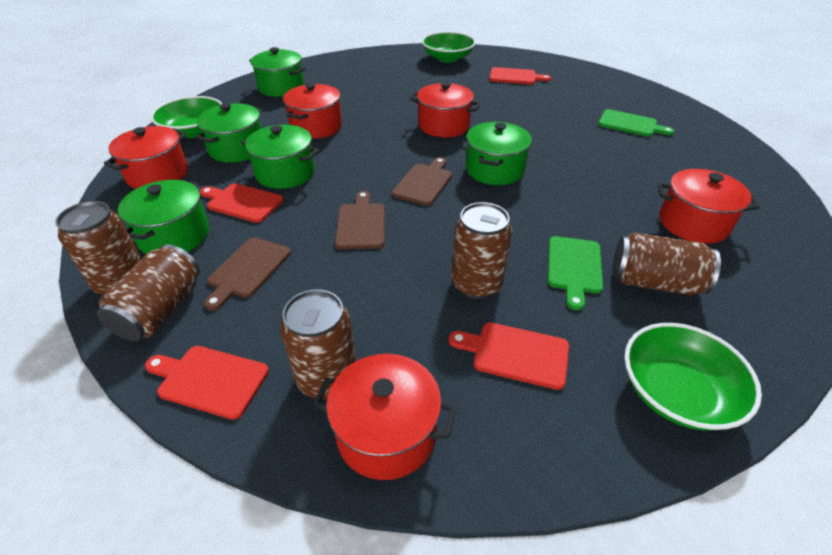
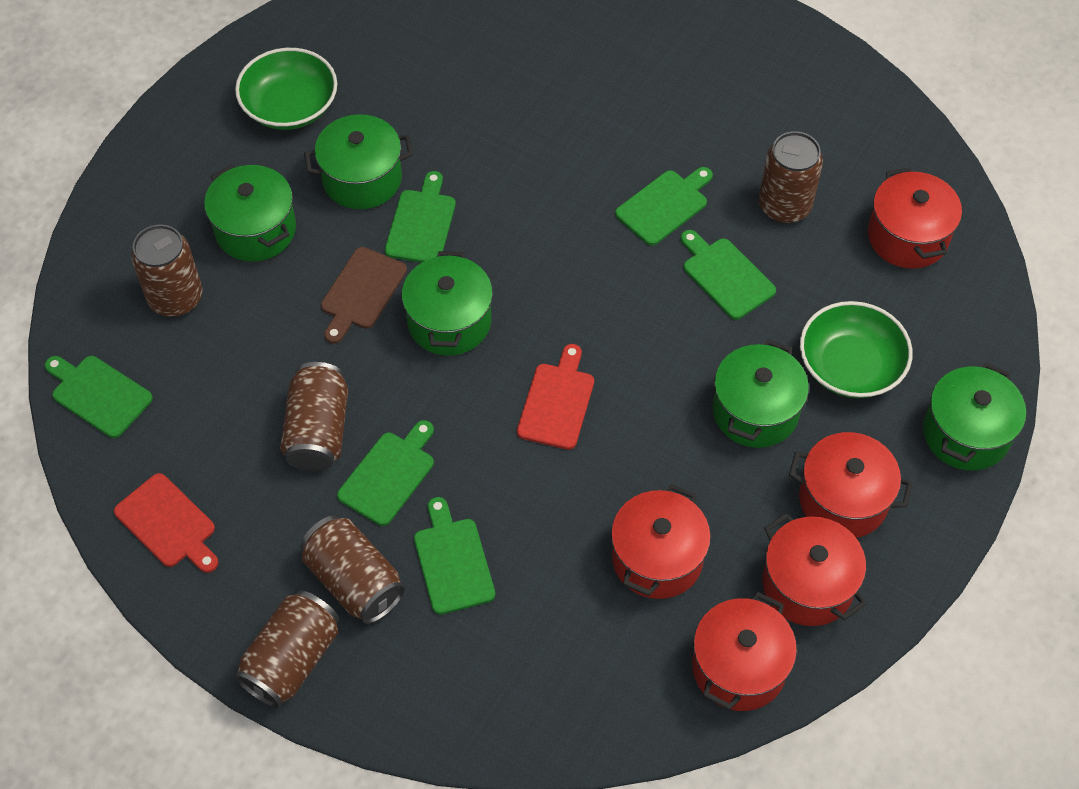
brown cutting board: 3 -> 1
green bowl: 3 -> 2
green cutting board: 2 -> 6
red cutting board: 4 -> 2

